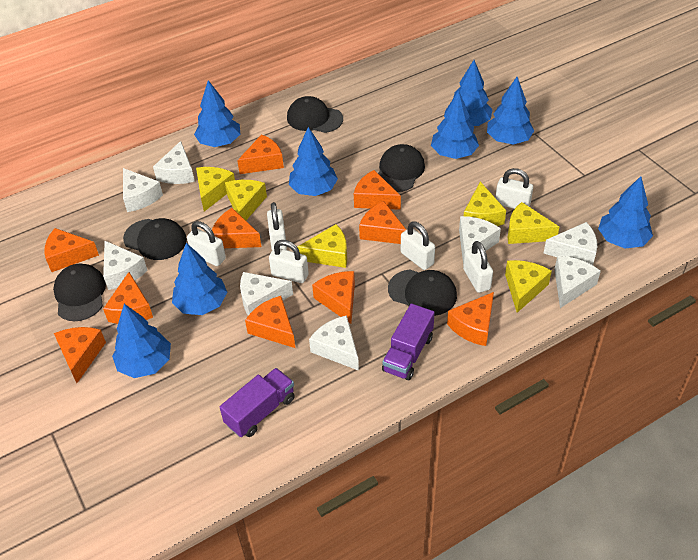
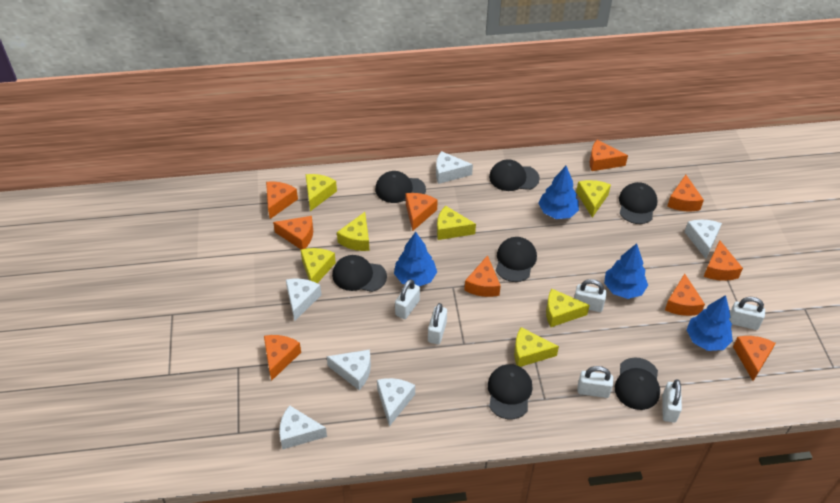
black cap: 5 -> 7
blue tree: 8 -> 4
purple truck: 2 -> 0
white cheese: 8 -> 6
yellow cheese: 6 -> 7

